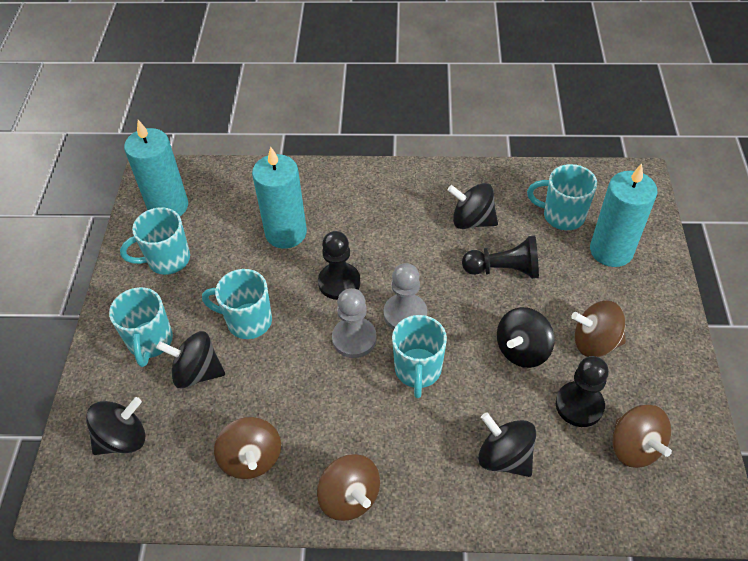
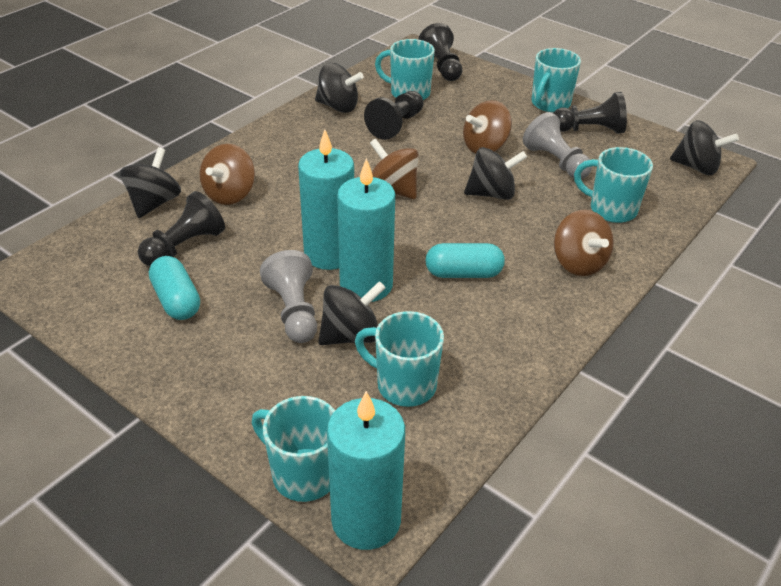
black pawn: 3 -> 4
turquoise capsule: 0 -> 2

